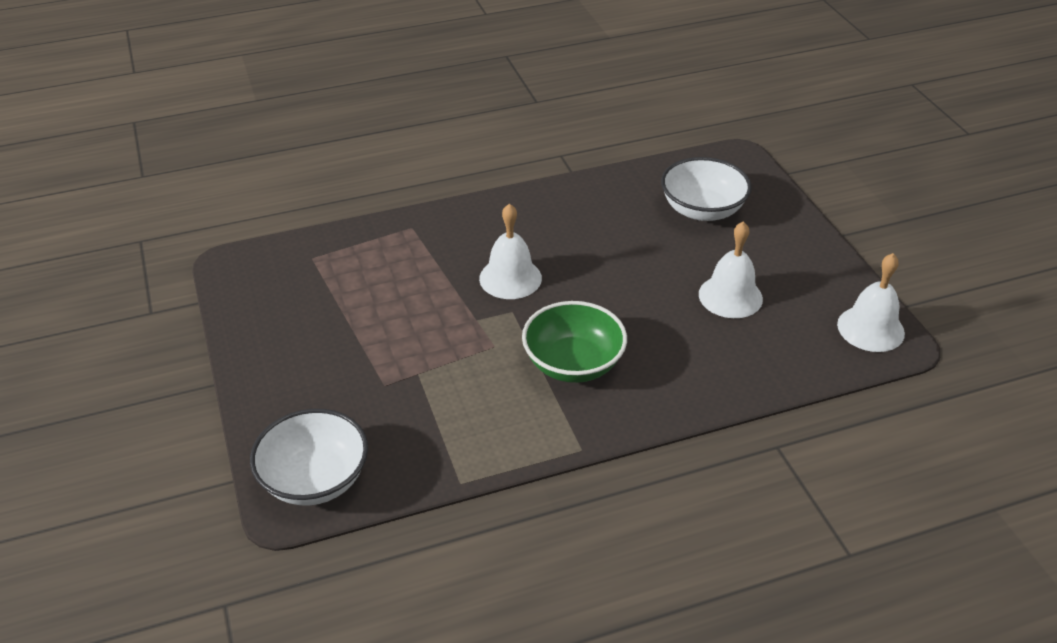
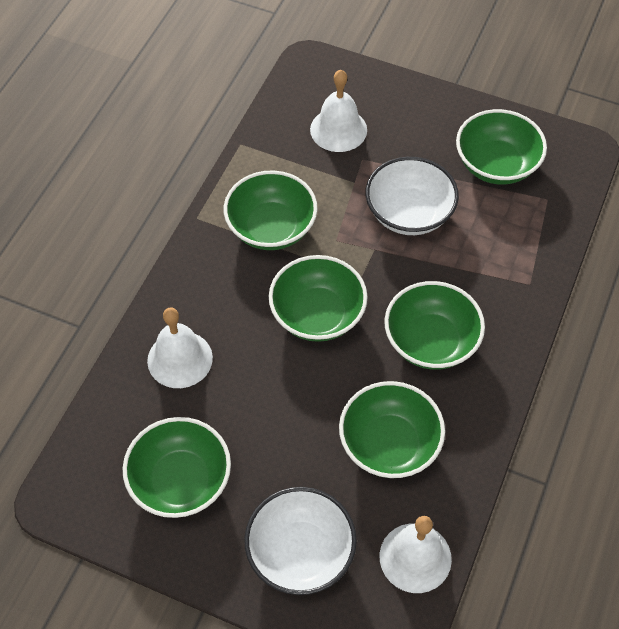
green bowl: 1 -> 6

